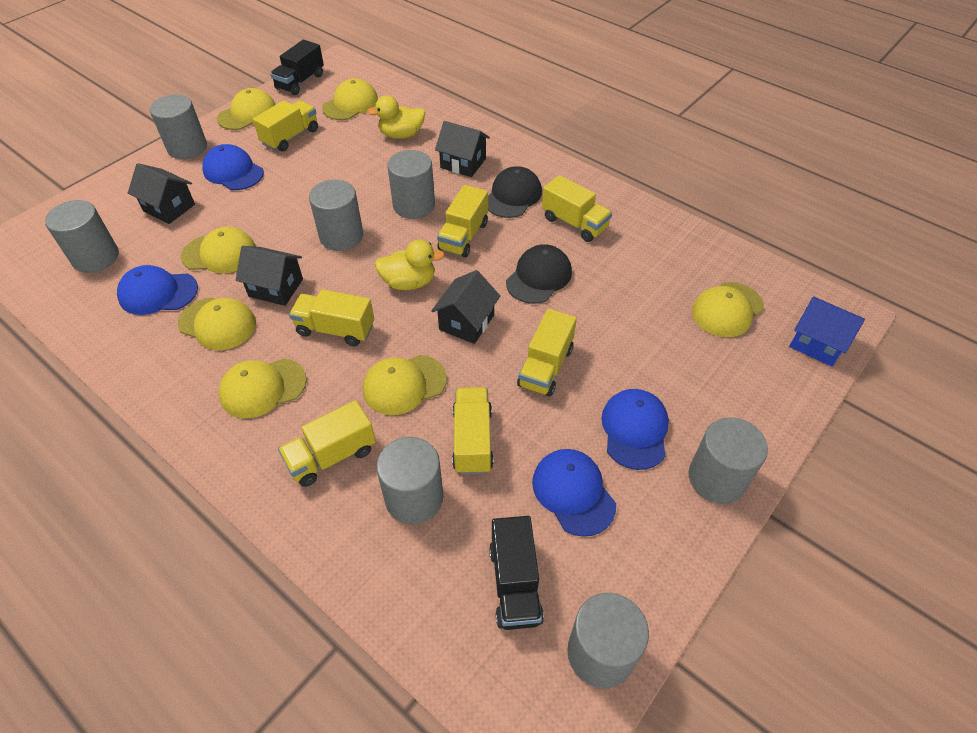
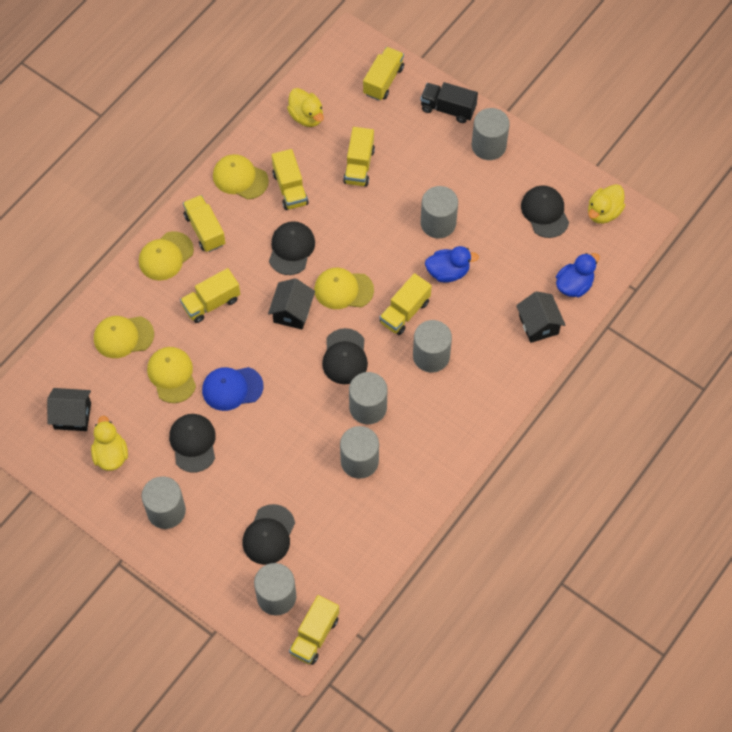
black cap: 2 -> 5
black house: 4 -> 3
black truck: 2 -> 1
blue cap: 4 -> 1
blue duck: 0 -> 2
blue house: 1 -> 0
yellow cap: 7 -> 5
yellow duck: 2 -> 3

